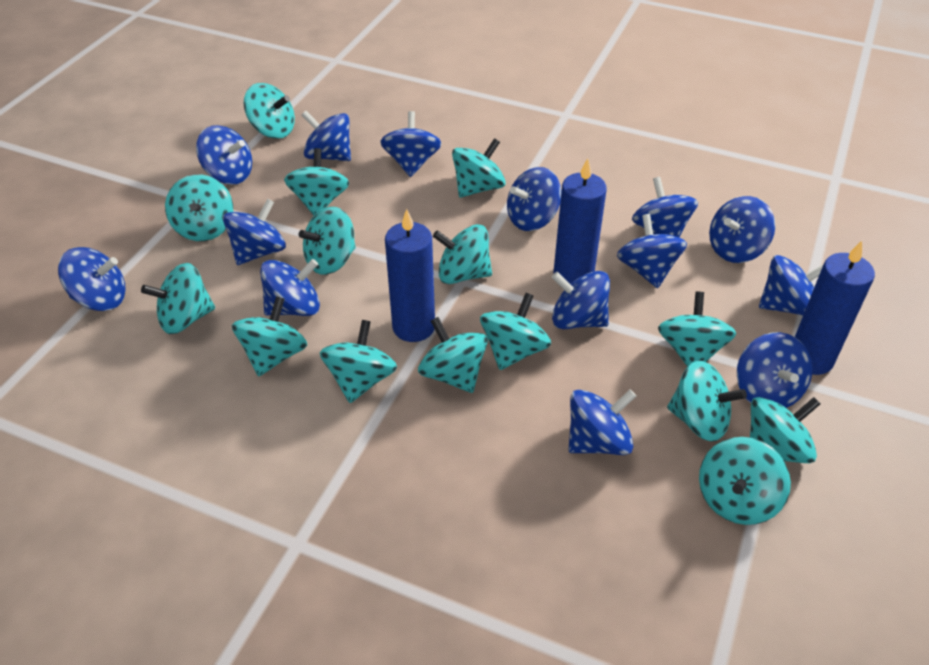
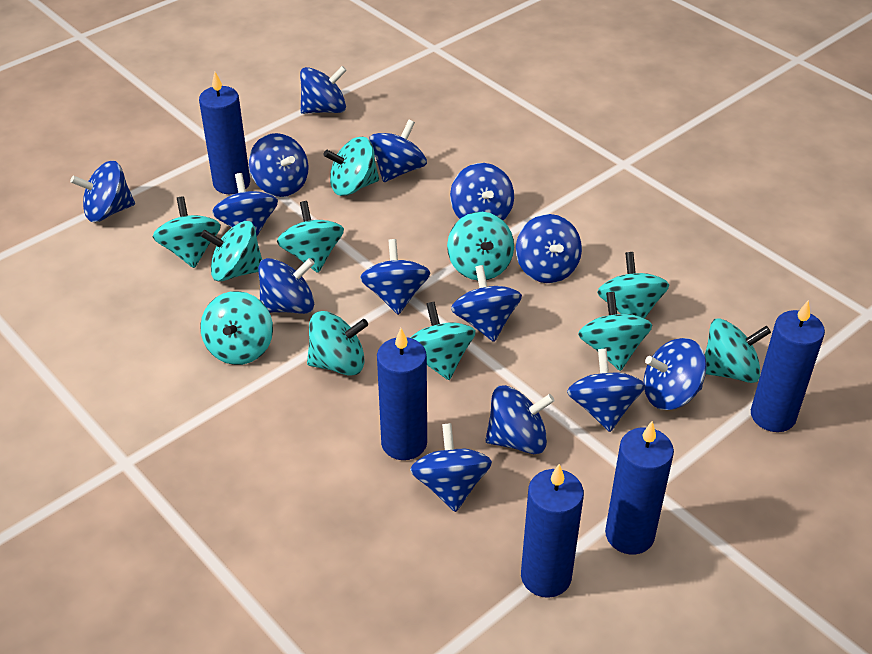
blue candle: 3 -> 5
turquoise spinning top: 15 -> 11

